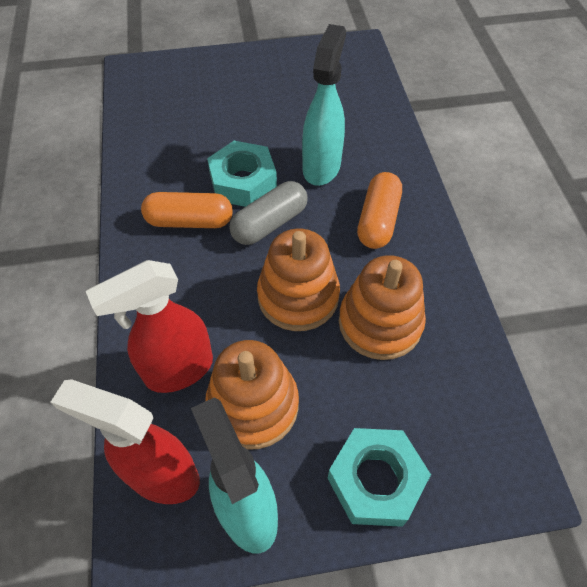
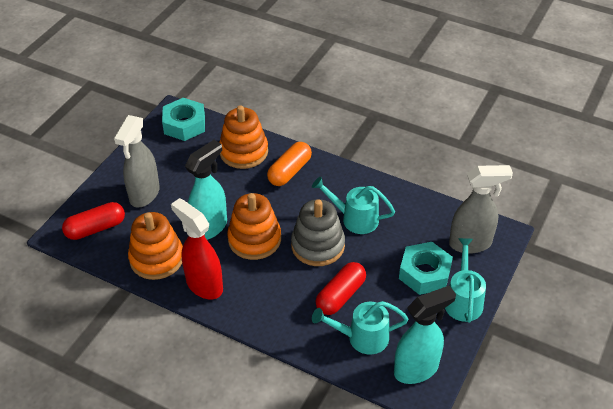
grey capsule: 1 -> 0
grey spray bottle: 0 -> 2
grey stacking toy: 0 -> 1
orange capsule: 2 -> 1
red capsule: 0 -> 2
red spray bottle: 2 -> 1
turquoise watering can: 0 -> 3

